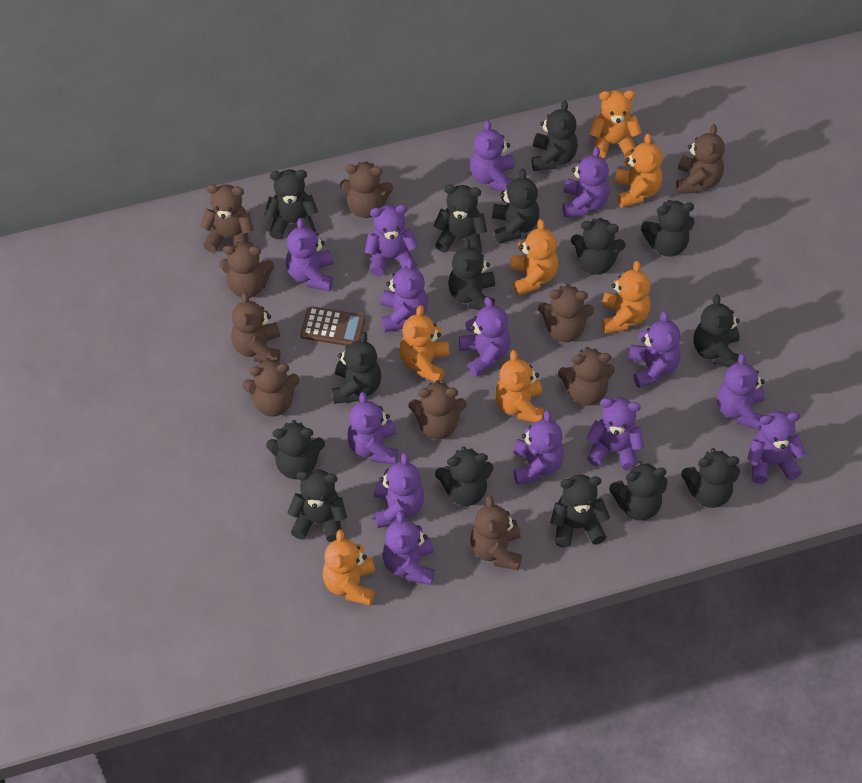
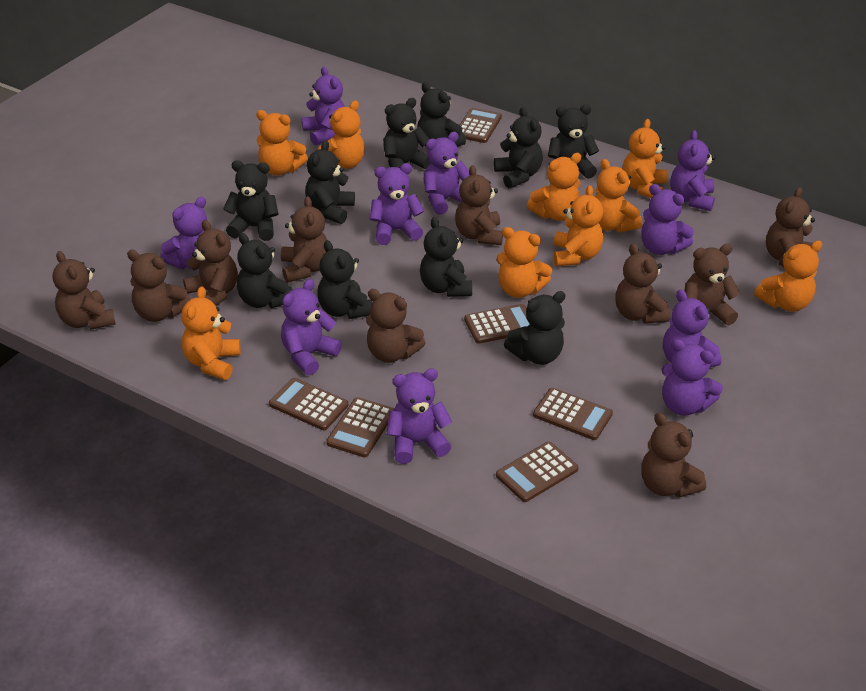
black teddy bear: 15 -> 10
brown calculator: 1 -> 6
orange teddy bear: 7 -> 9
purple teddy bear: 14 -> 10

